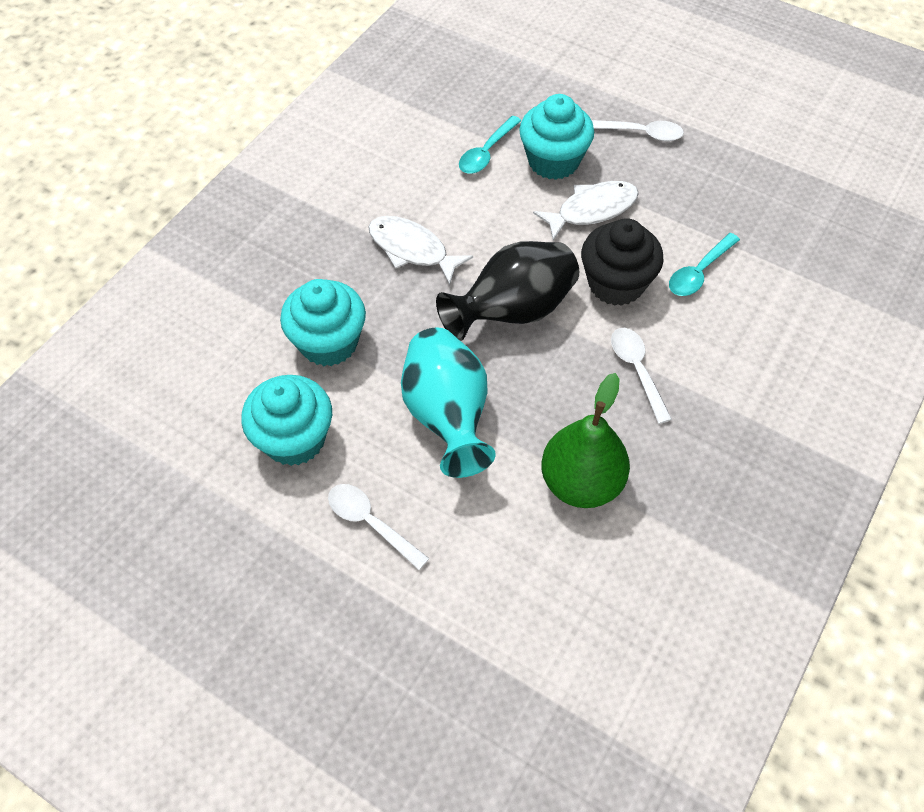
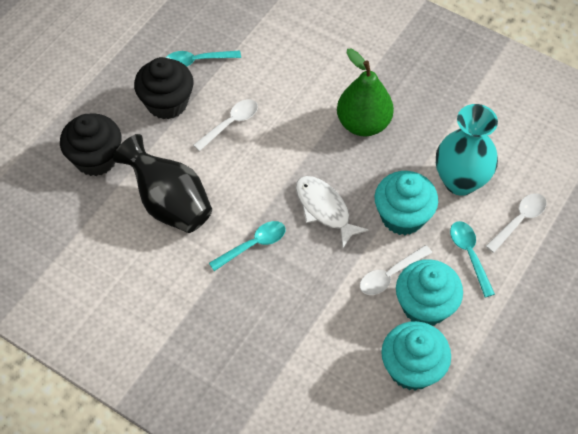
black cupcake: 1 -> 2
turquoise spoon: 2 -> 3
white fish: 2 -> 1

